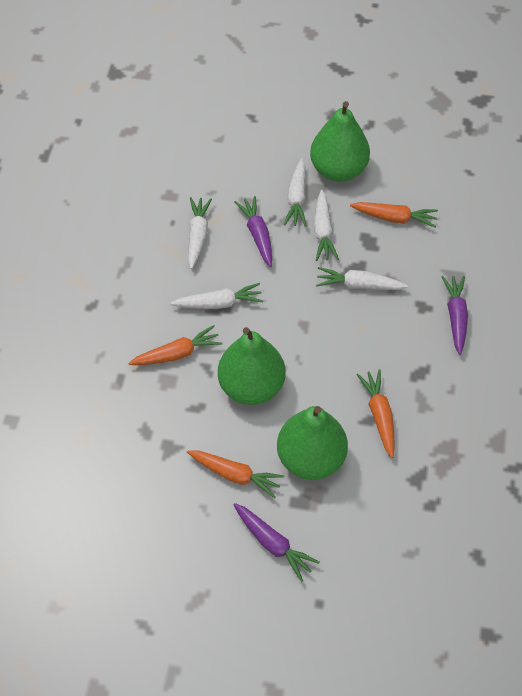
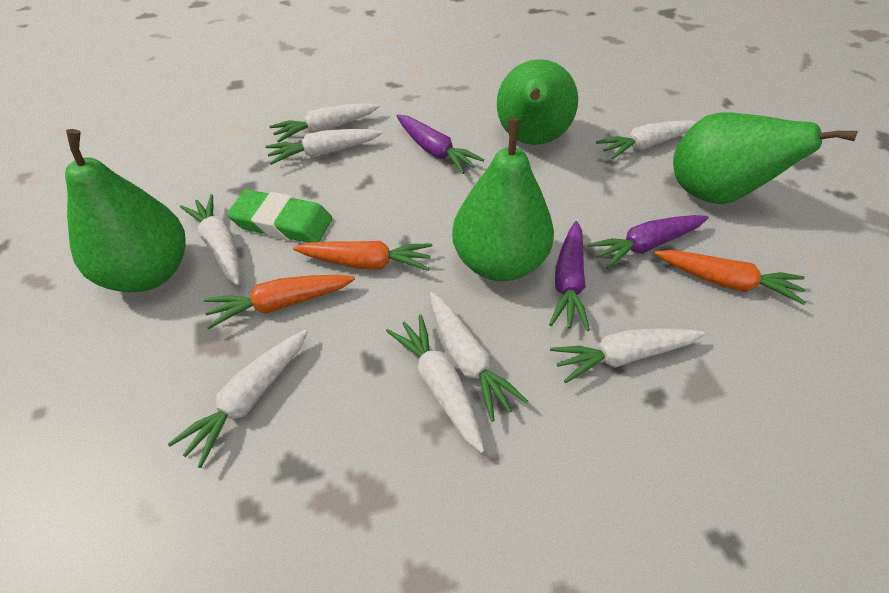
green eraser: 0 -> 1
green pear: 3 -> 4
orange carrot: 4 -> 3
white carrot: 5 -> 8

